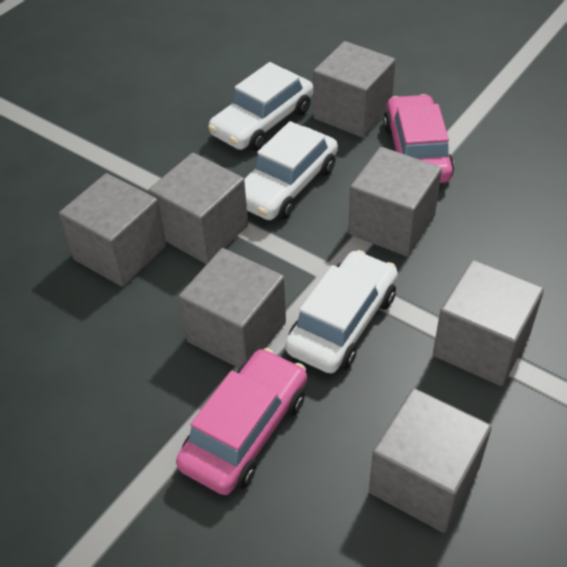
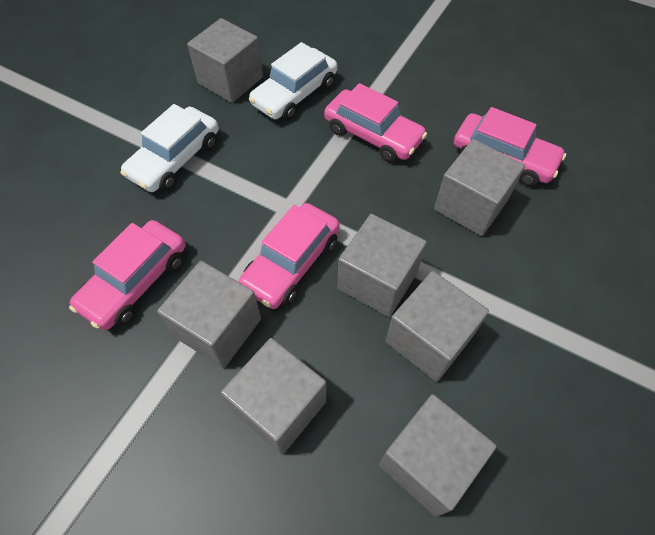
pink car: 2 -> 4
white car: 3 -> 2

